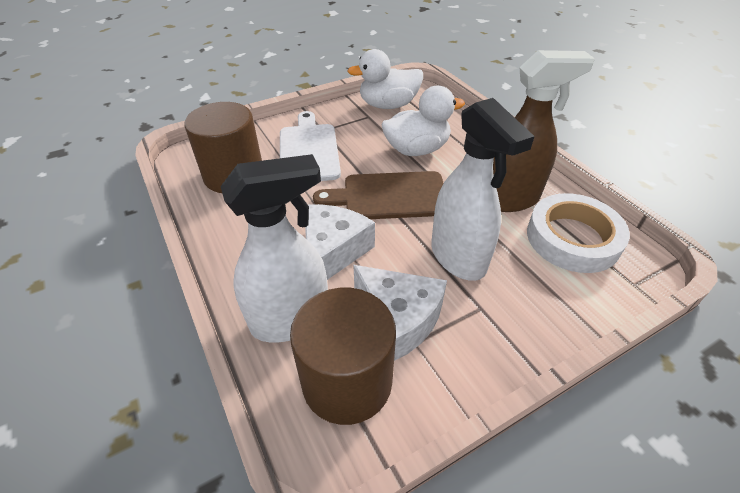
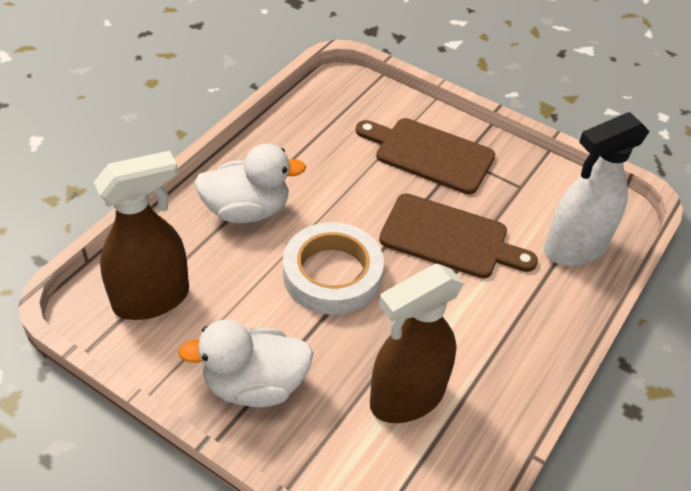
brown cutting board: 1 -> 2
brown cylinder: 2 -> 0
brown spray bottle: 1 -> 2
white cheese: 2 -> 0
white cutting board: 1 -> 0
white spray bottle: 2 -> 1

